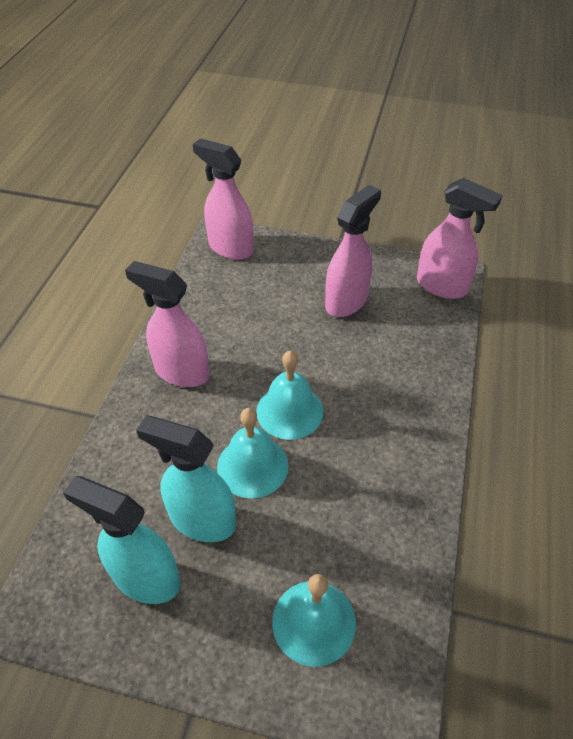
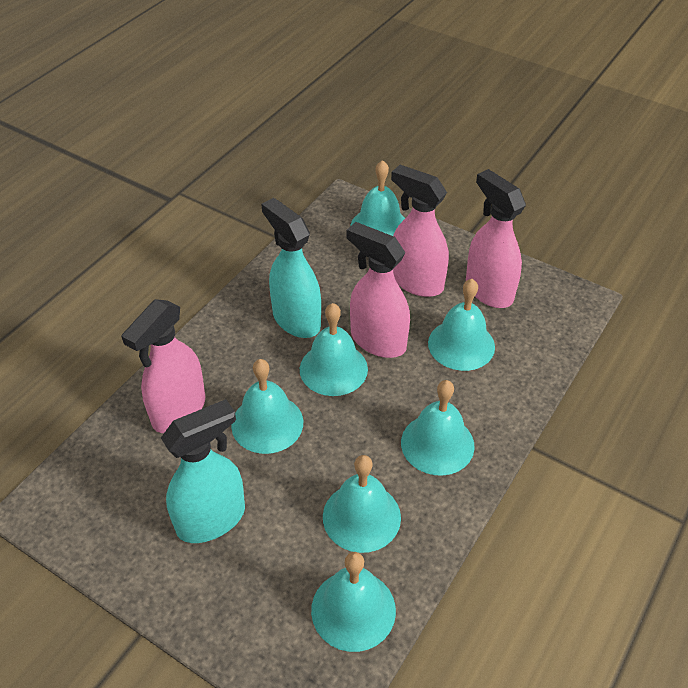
turquoise bell: 3 -> 7

